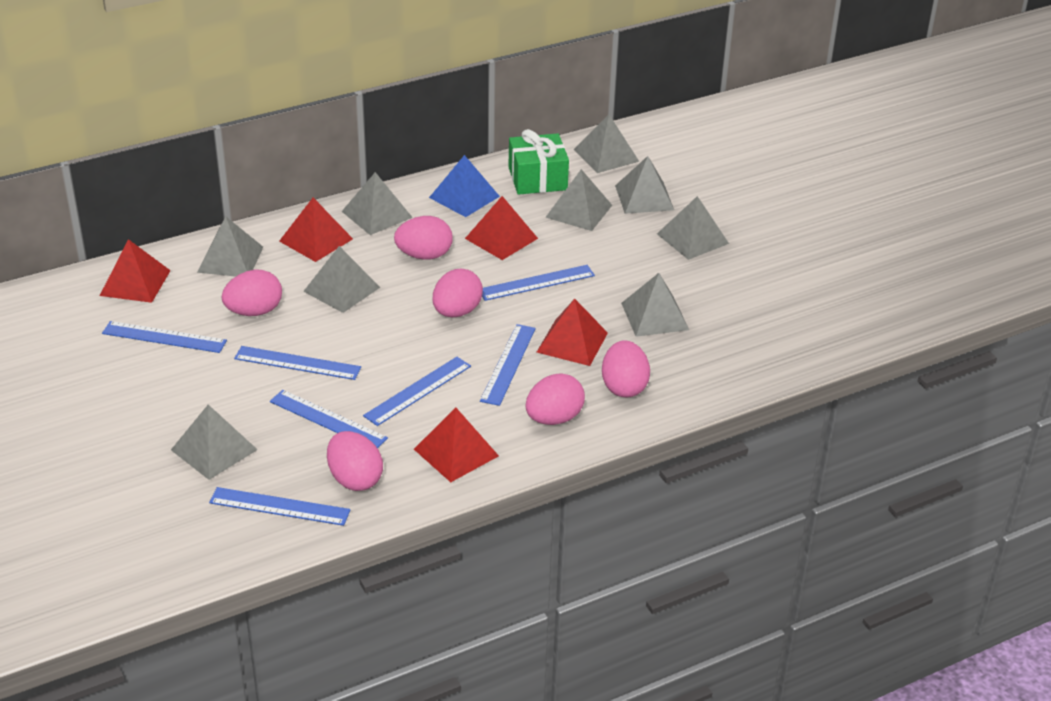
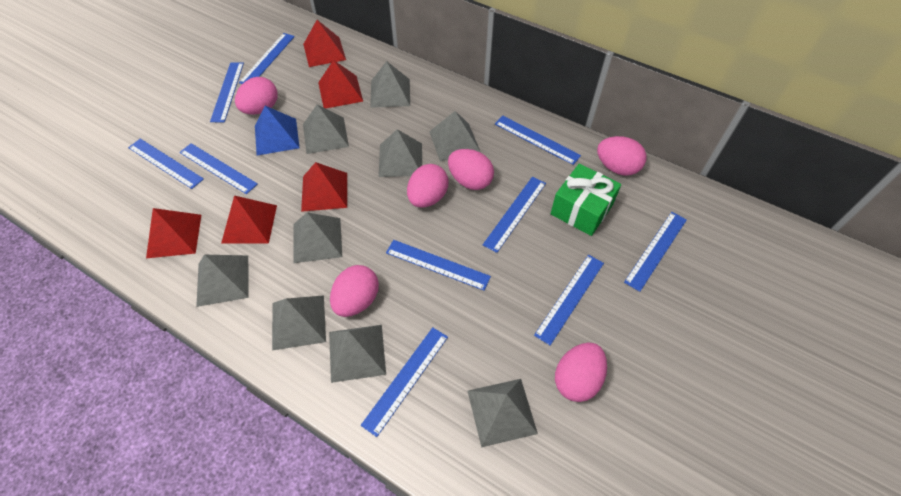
blue ruler: 7 -> 10

